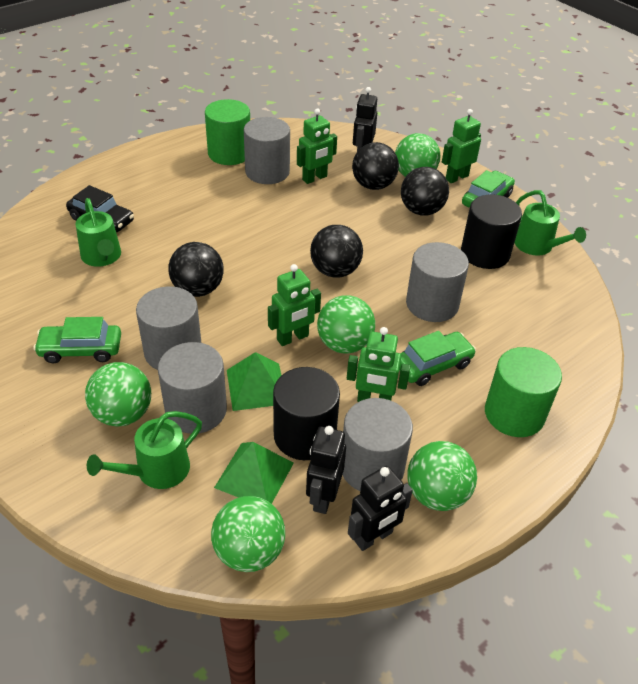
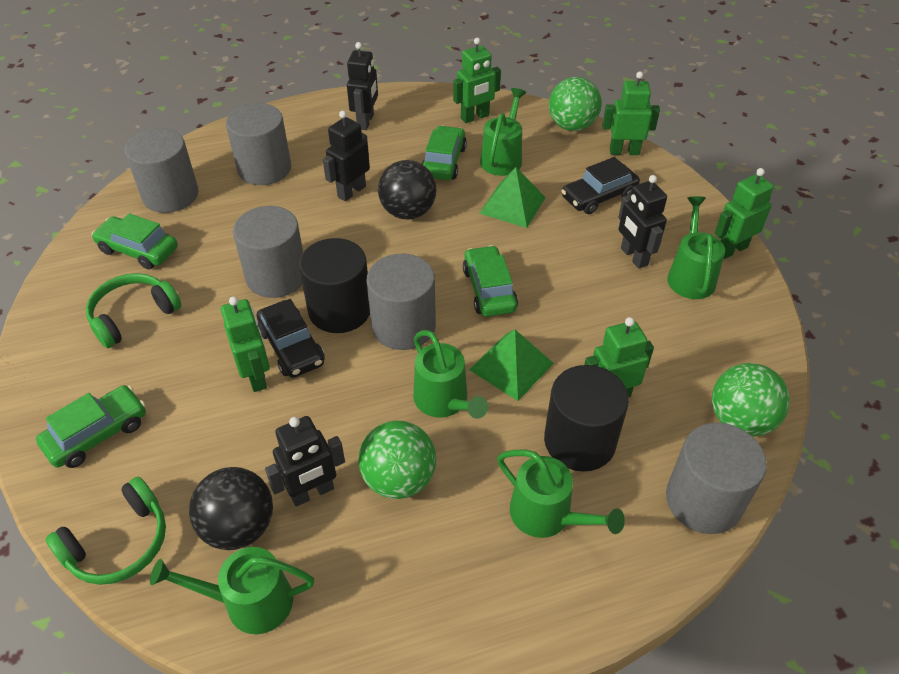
black ball: 4 -> 2
black car: 1 -> 2
black robot: 3 -> 4
green ball: 5 -> 3
green car: 3 -> 4
green cylinder: 2 -> 0
green headphones: 0 -> 2
green robot: 4 -> 5
green watering can: 3 -> 5

